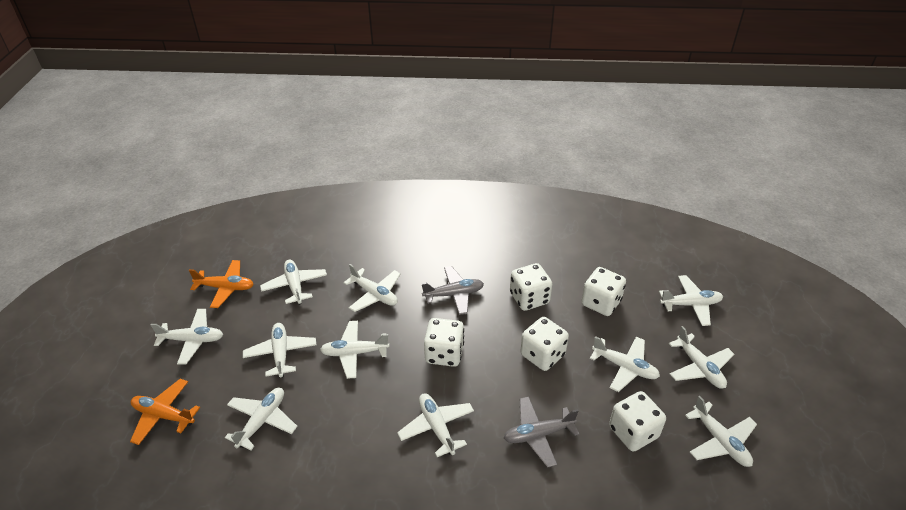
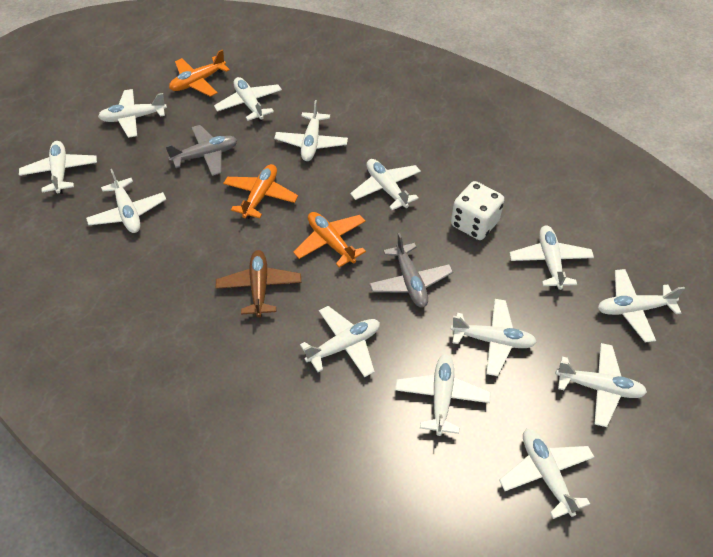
brown plane: 0 -> 1
orange plane: 2 -> 3
white dice: 5 -> 1
white plane: 11 -> 13

